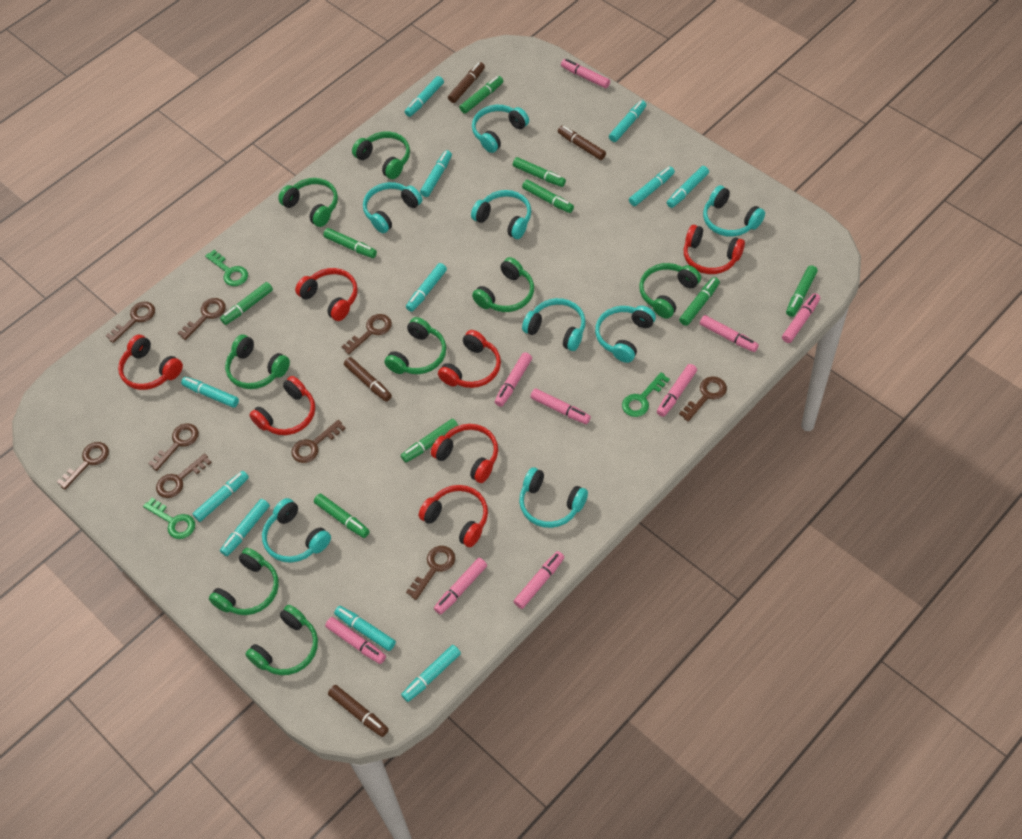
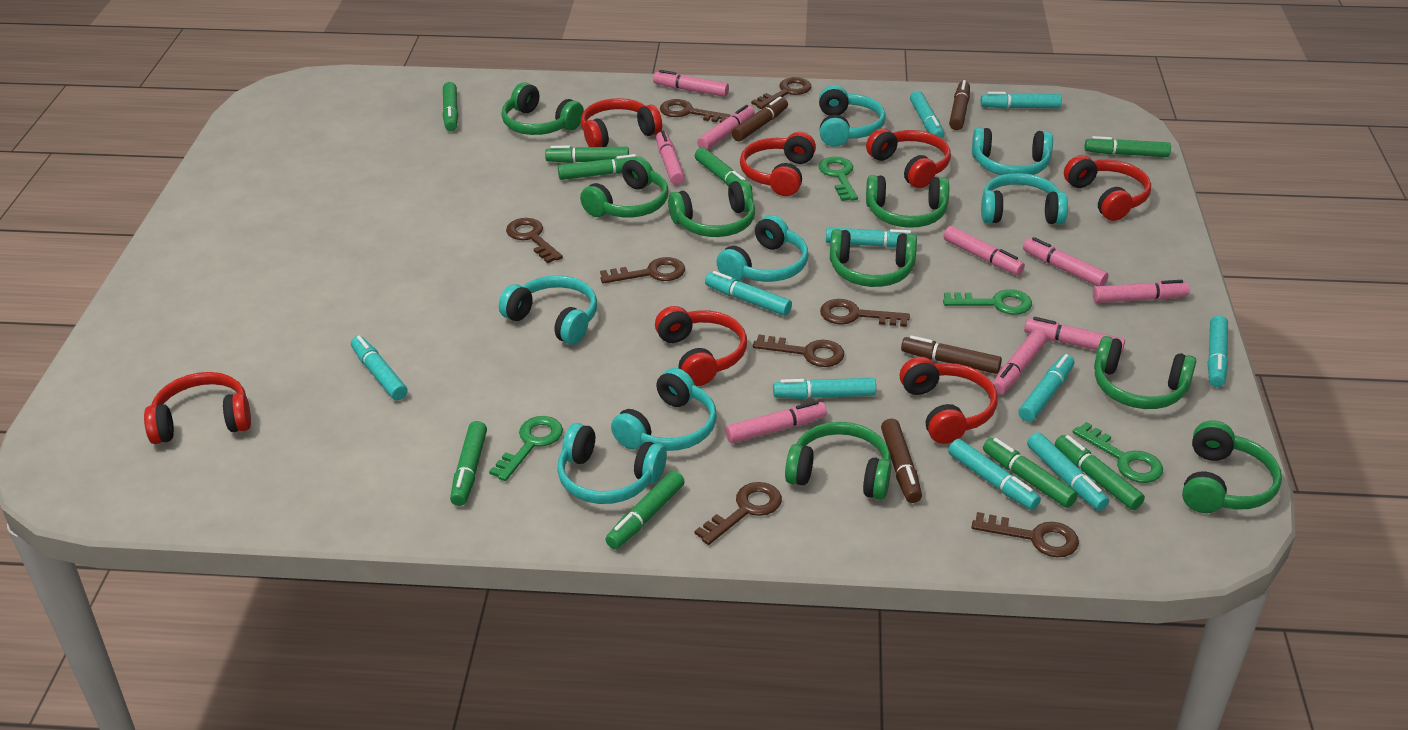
brown key: 9 -> 8
green key: 3 -> 4
turquoise headphones: 8 -> 7
turquoise marker: 11 -> 10

